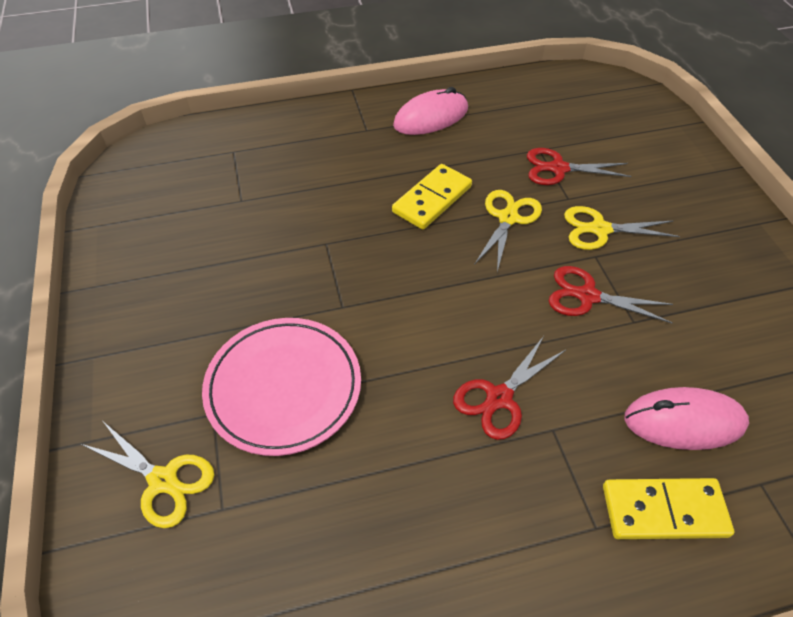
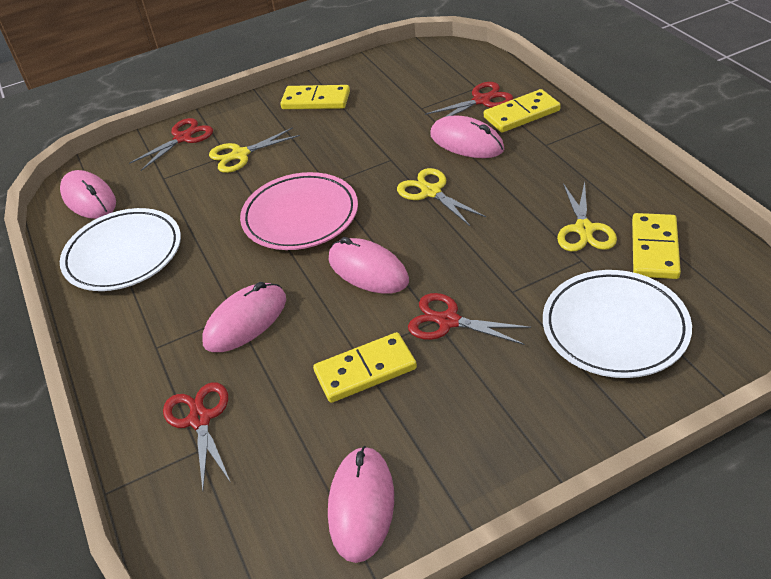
pink mouse: 2 -> 5
red scissors: 3 -> 4
white plate: 0 -> 2
yellow domino: 2 -> 4

